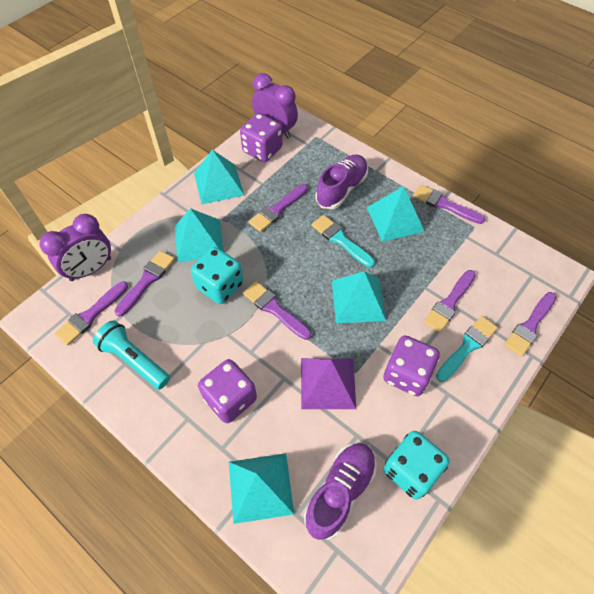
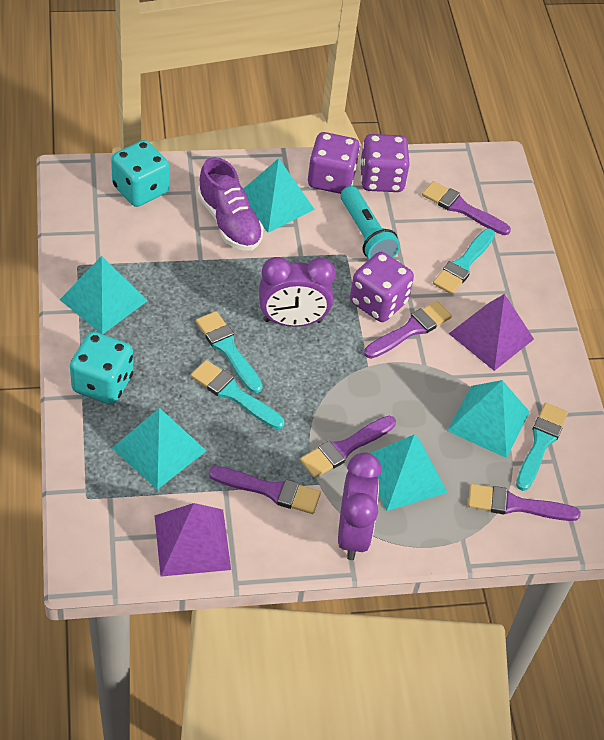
purple brush: 7 -> 5
purple pyramid: 1 -> 2
purple shoe: 2 -> 1
turquoise brush: 2 -> 4

